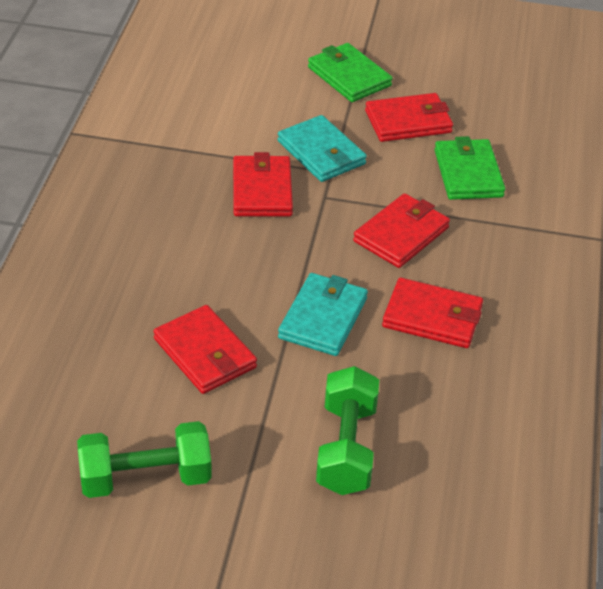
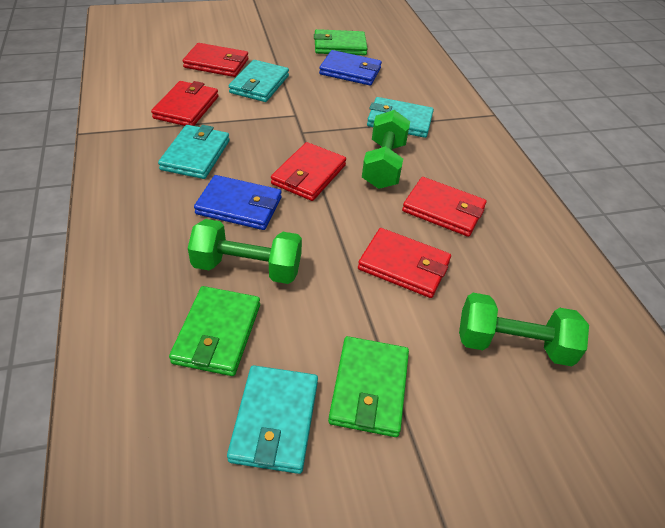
blue wallet: 0 -> 2
green dumbbell: 2 -> 3
green wallet: 2 -> 3
turquoise wallet: 2 -> 4

